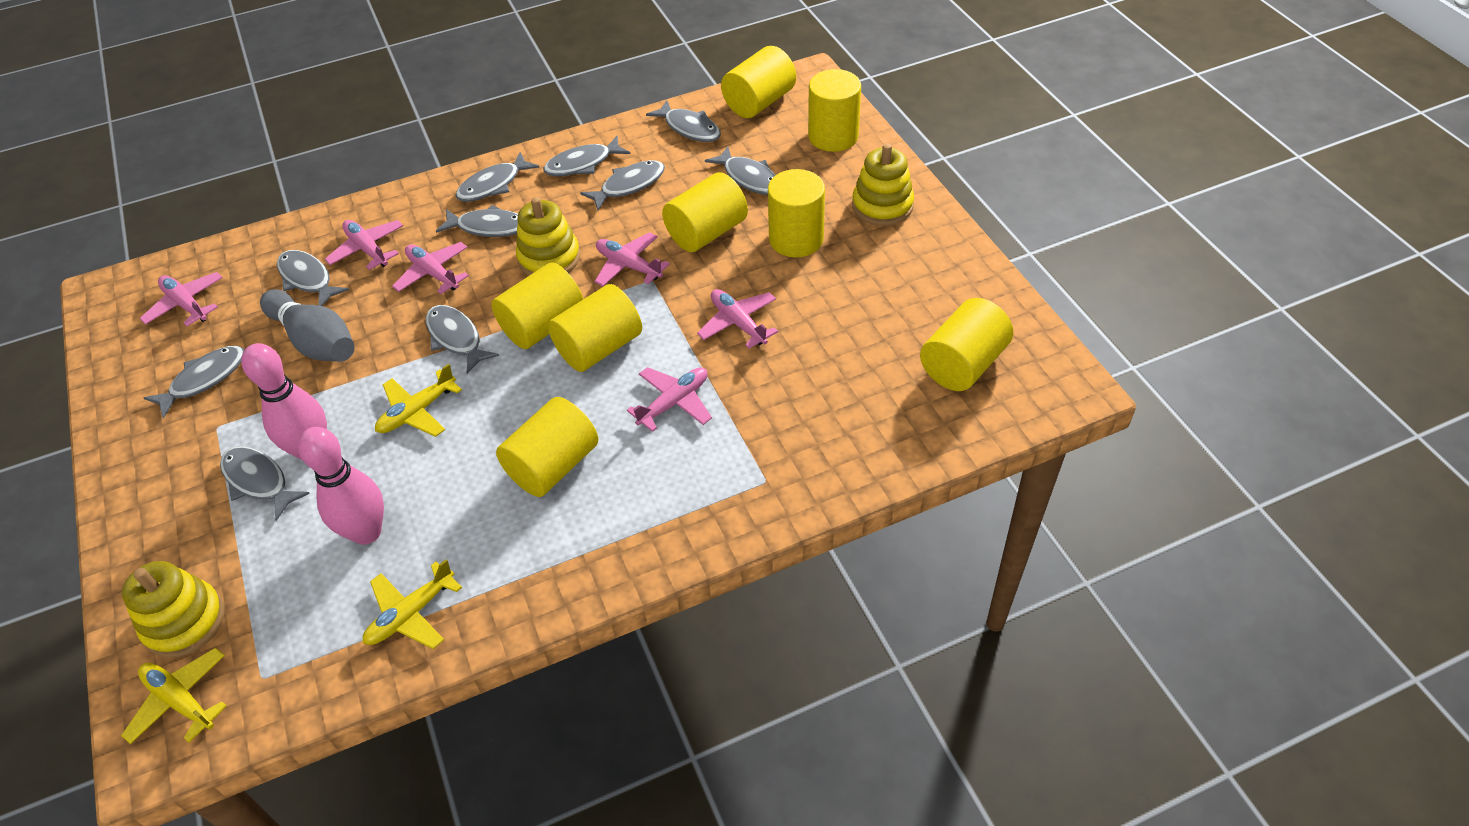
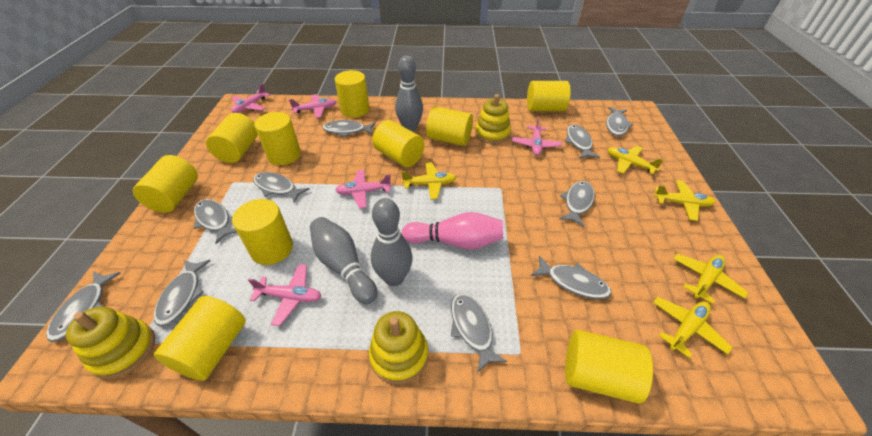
grey bowling pin: 1 -> 3
pink bowling pin: 2 -> 1
pink plane: 6 -> 5
yellow cylinder: 8 -> 10
yellow plane: 3 -> 5

